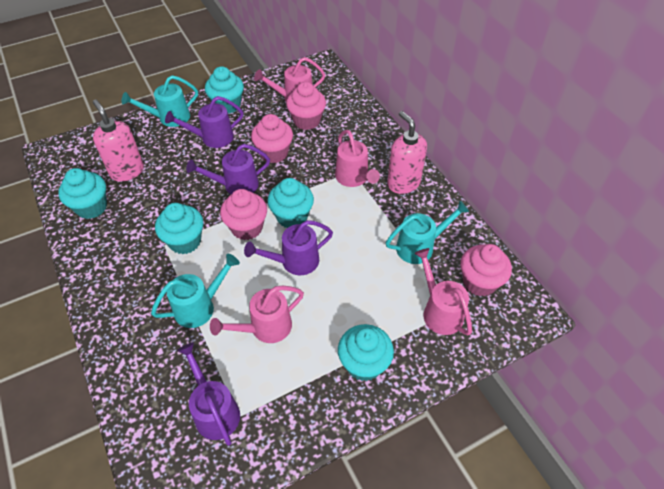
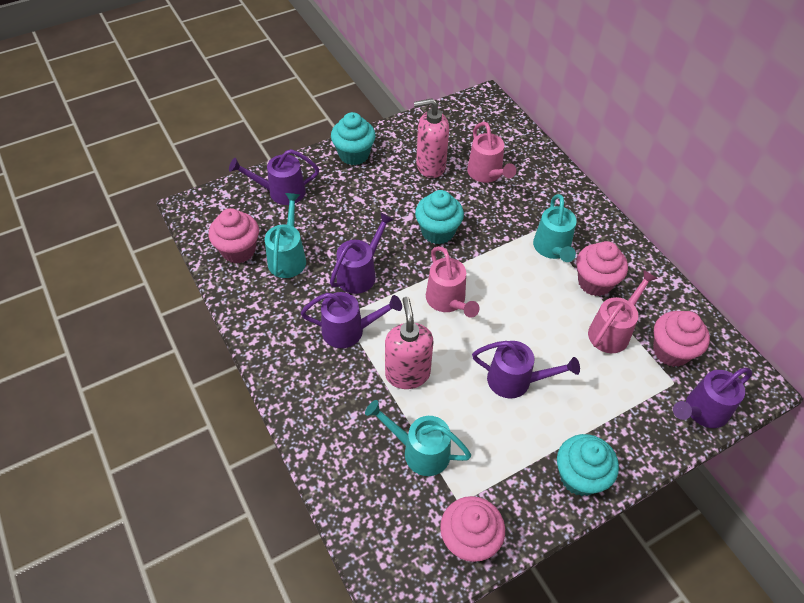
pink watering can: 4 -> 3
purple watering can: 4 -> 5
turquoise cupcake: 5 -> 3

